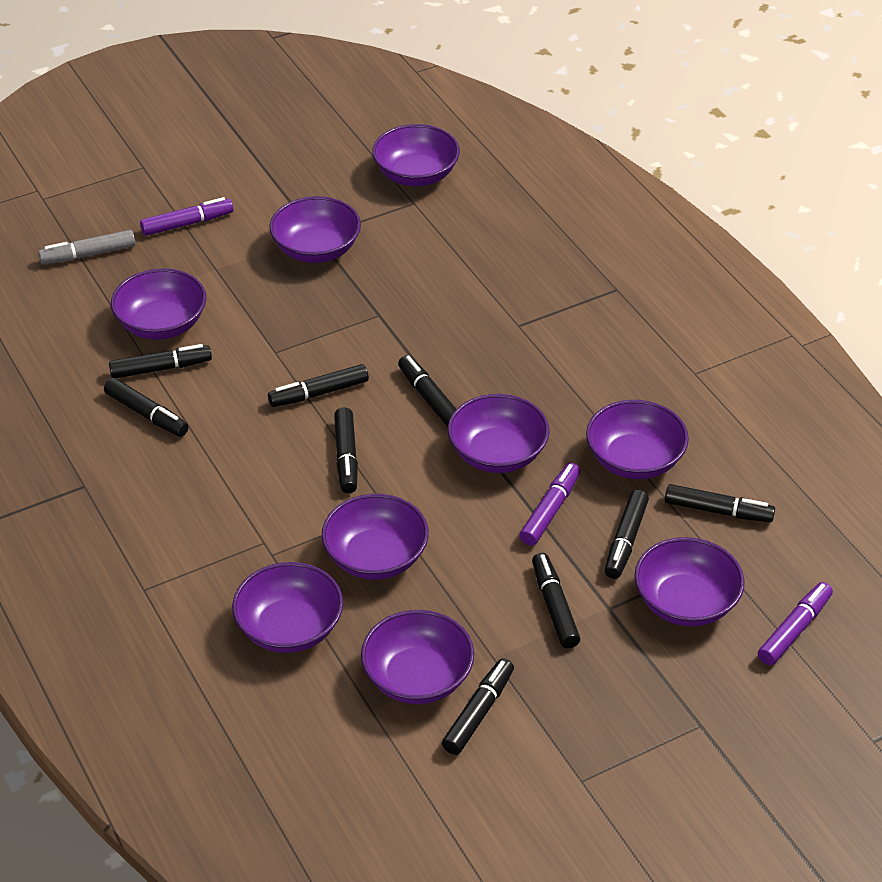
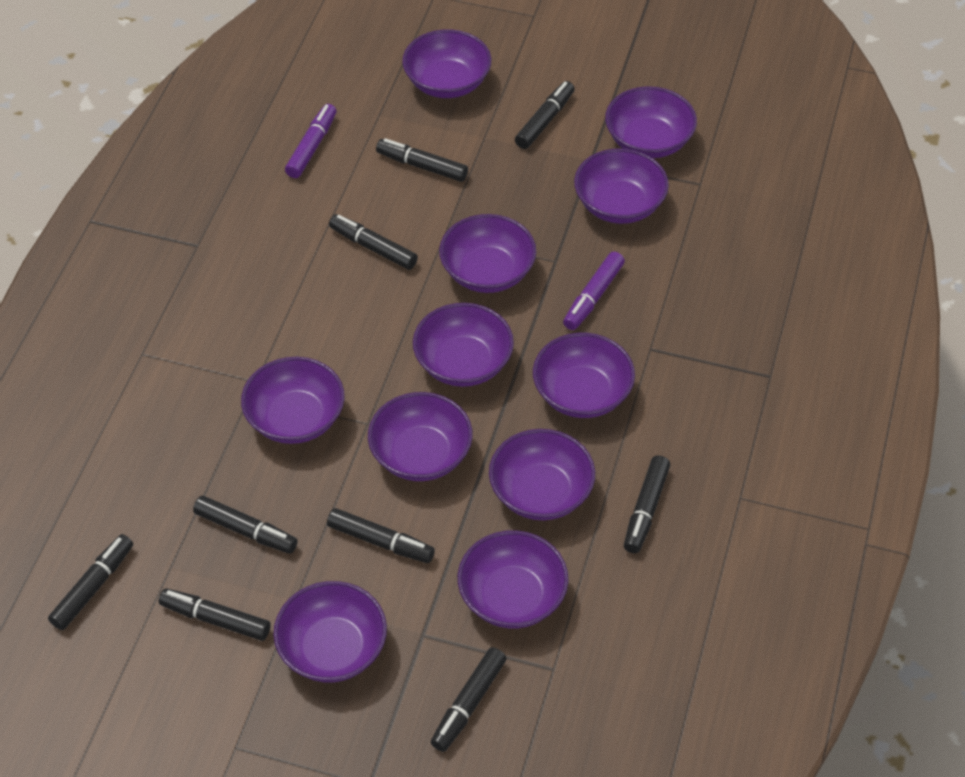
grey marker: 1 -> 0
purple bowl: 9 -> 11
purple marker: 3 -> 2

